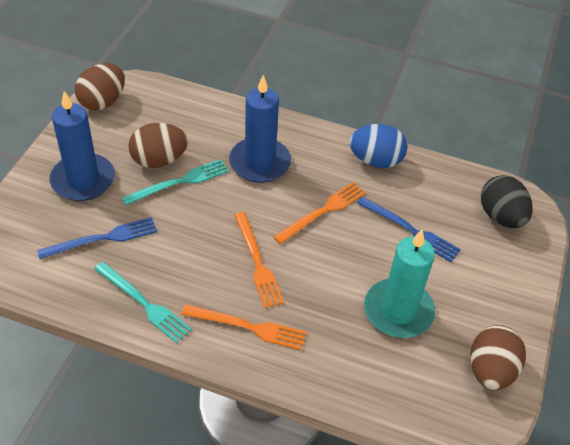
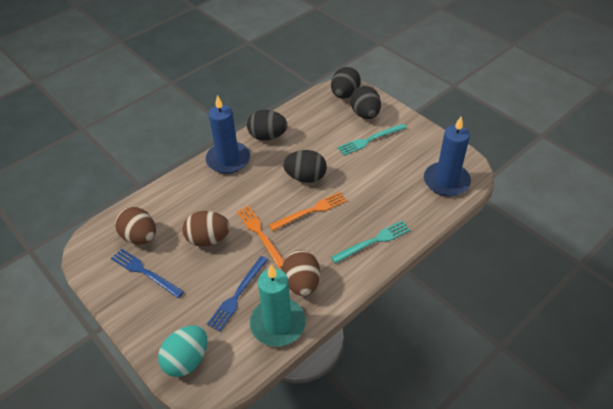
black egg: 1 -> 4
blue egg: 1 -> 0
orange fork: 3 -> 2
turquoise egg: 0 -> 1

